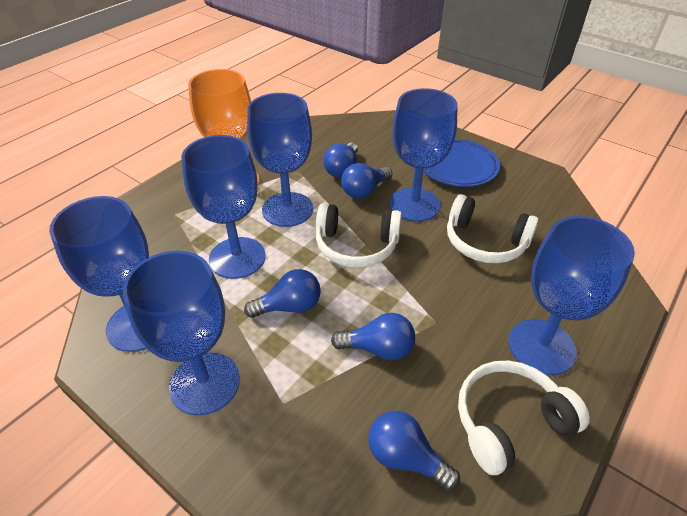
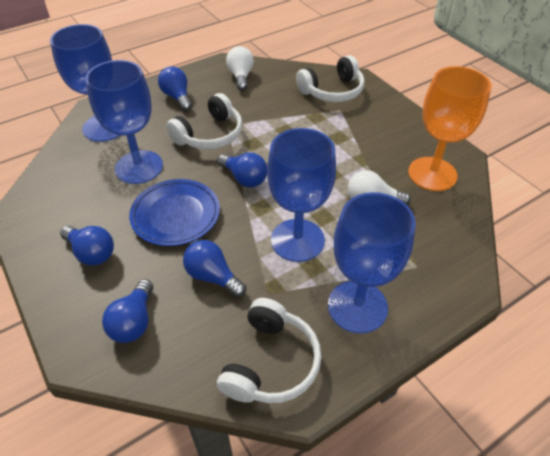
blue goblet: 6 -> 4
white light bulb: 0 -> 2

